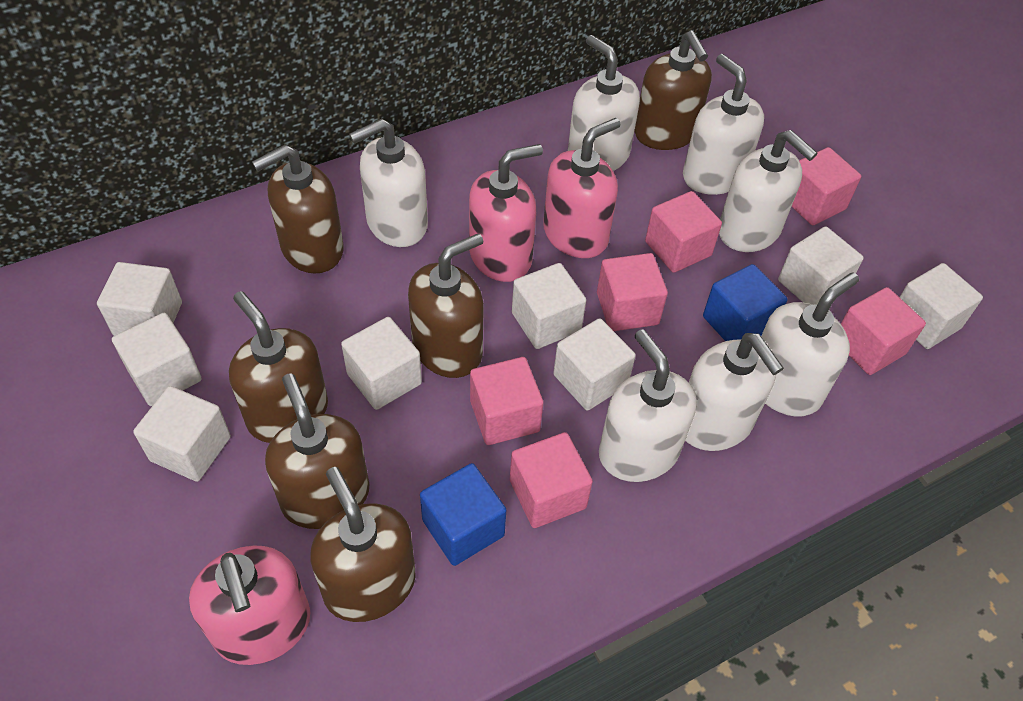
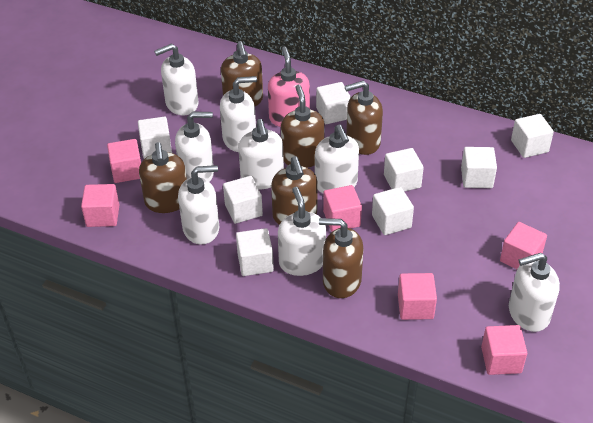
blue cube: 2 -> 0
pink soap dispenser: 3 -> 1
white soap dispenser: 7 -> 8

